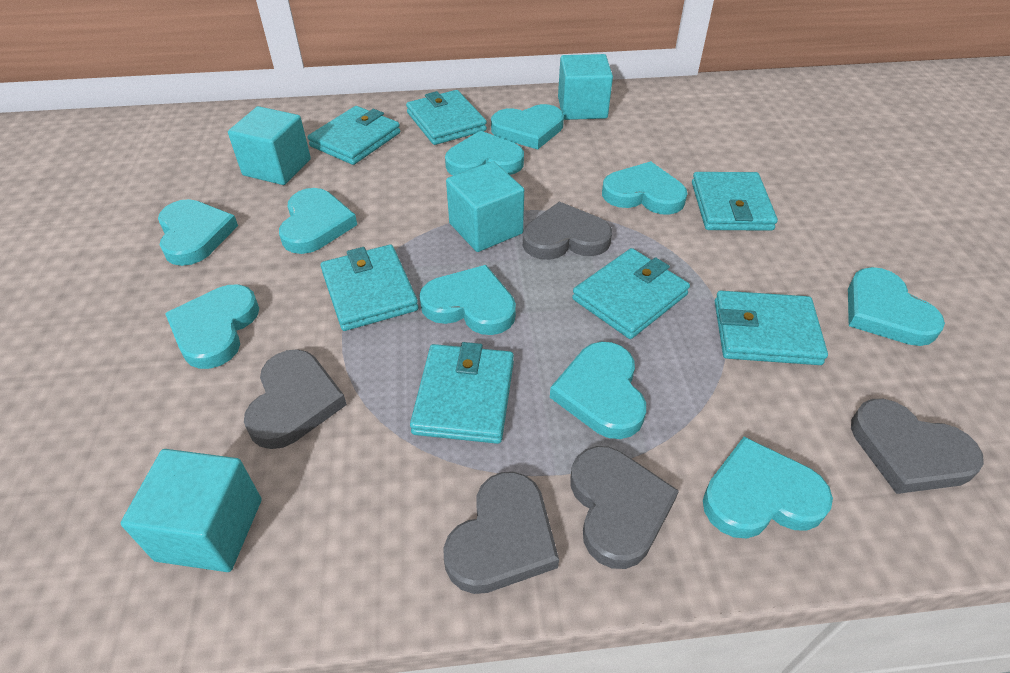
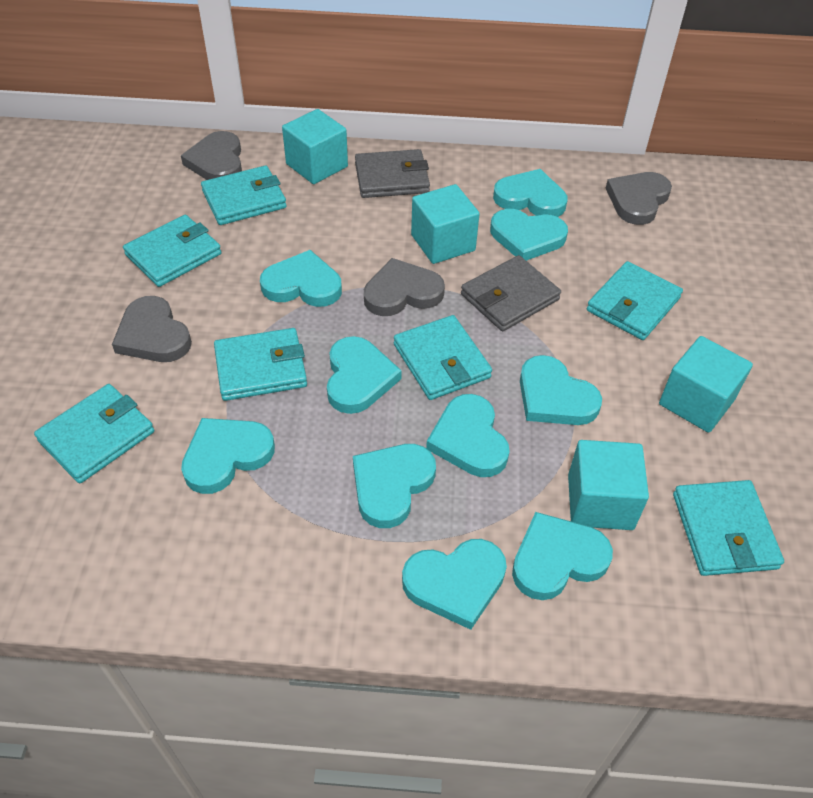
grey heart: 5 -> 4
grey wallet: 0 -> 2

